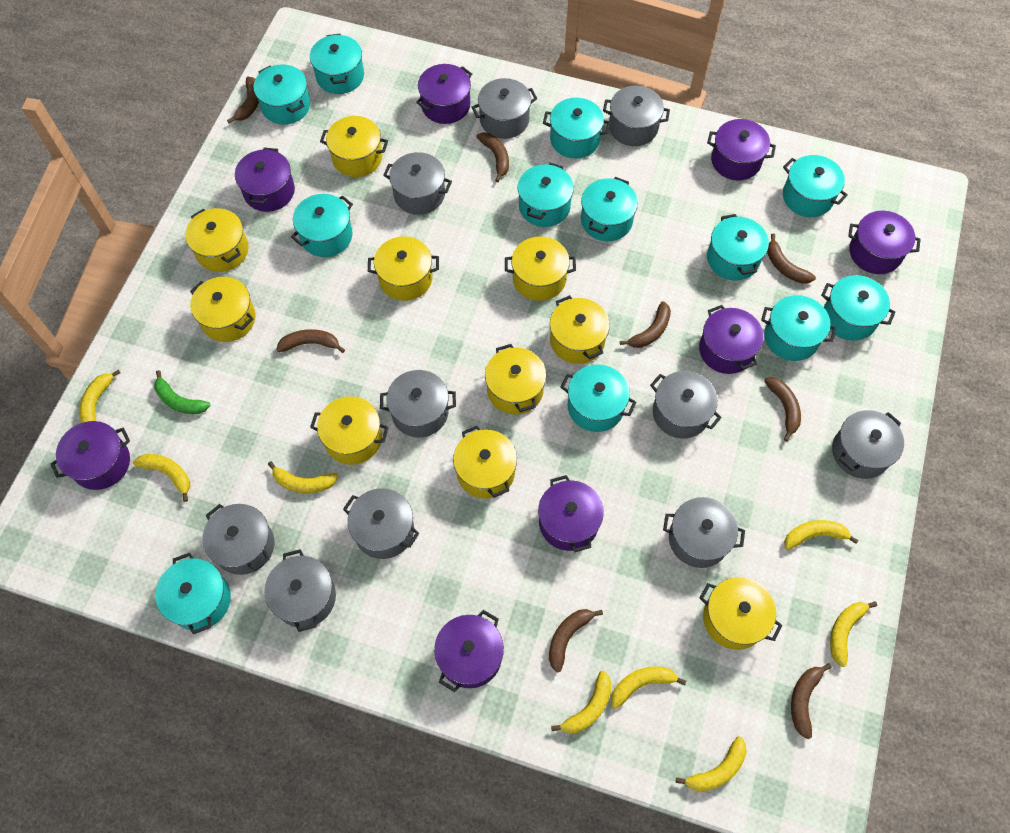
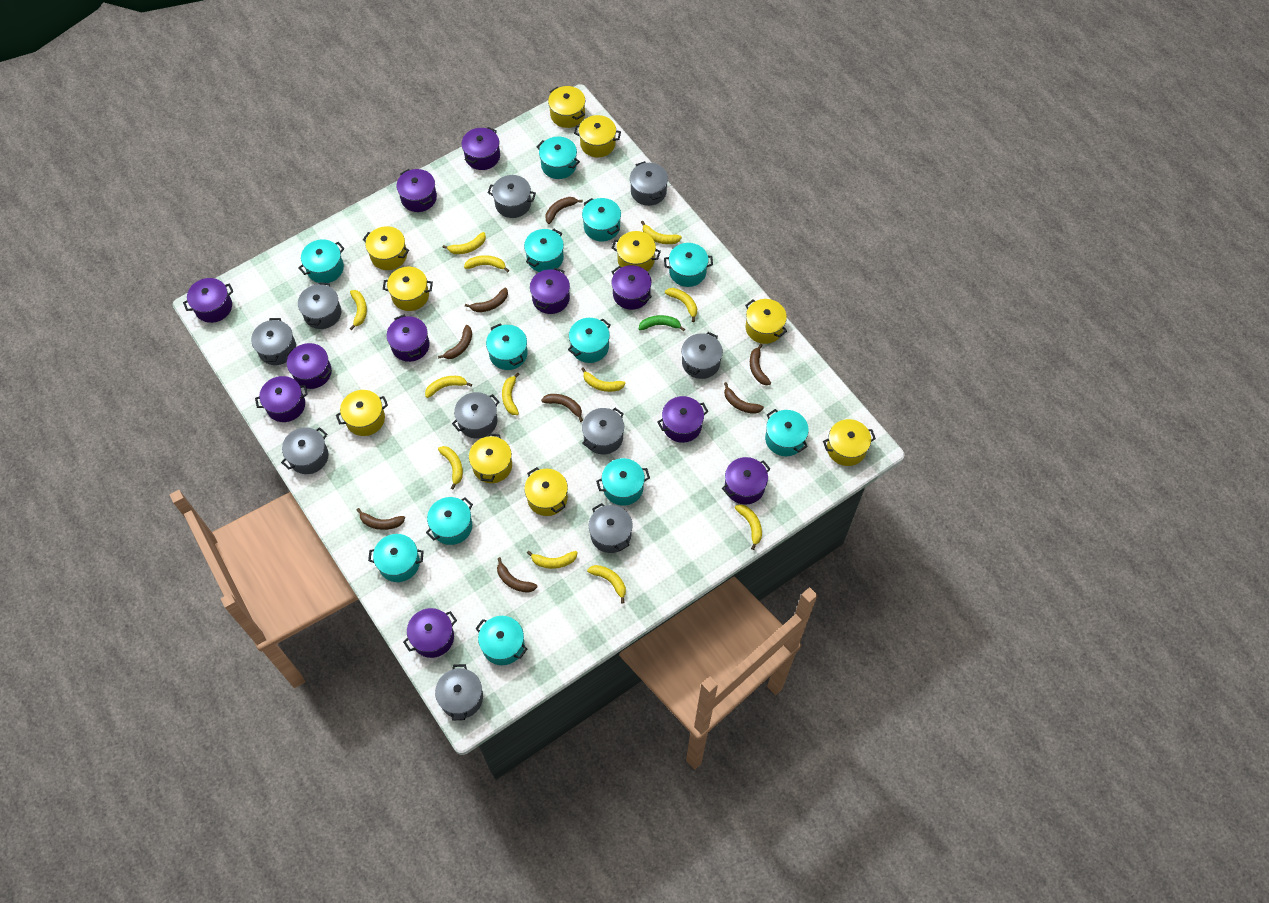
purple pot: 8 -> 11
yellow banana: 8 -> 12

